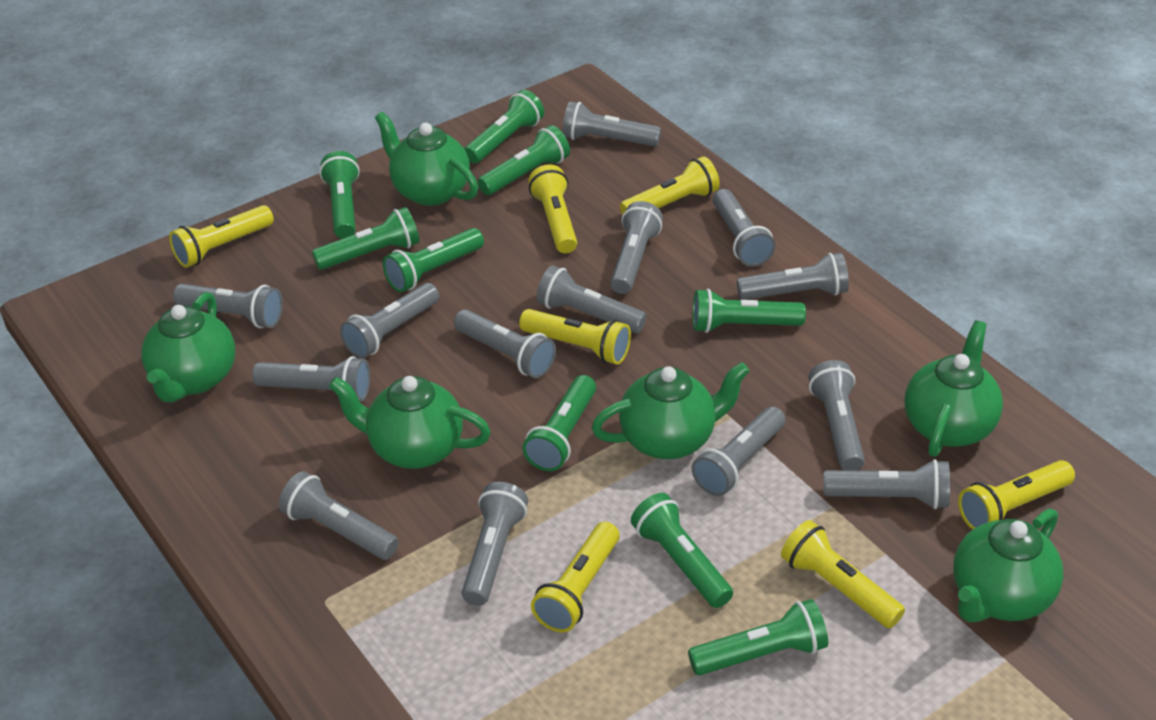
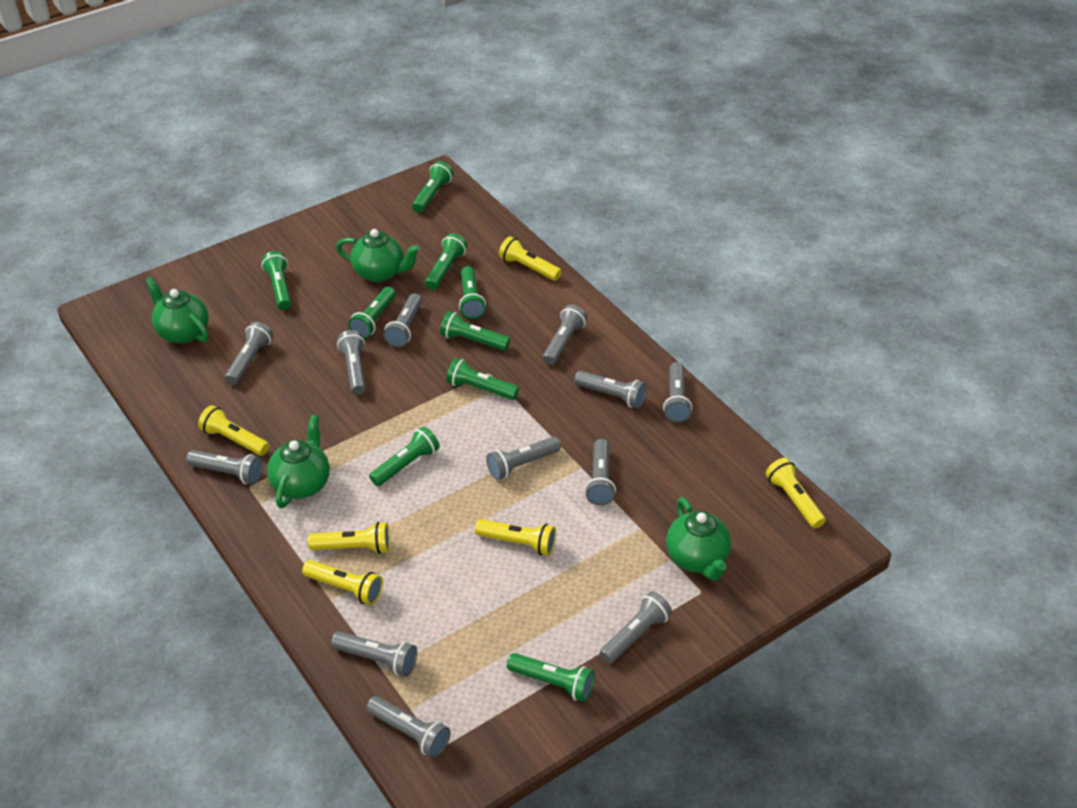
green teapot: 6 -> 4
grey flashlight: 14 -> 12
yellow flashlight: 7 -> 6

